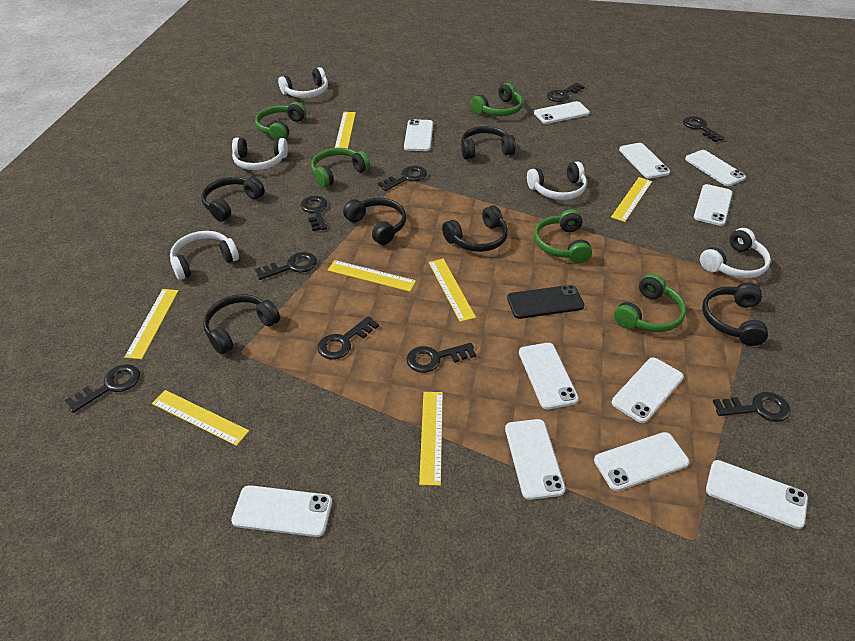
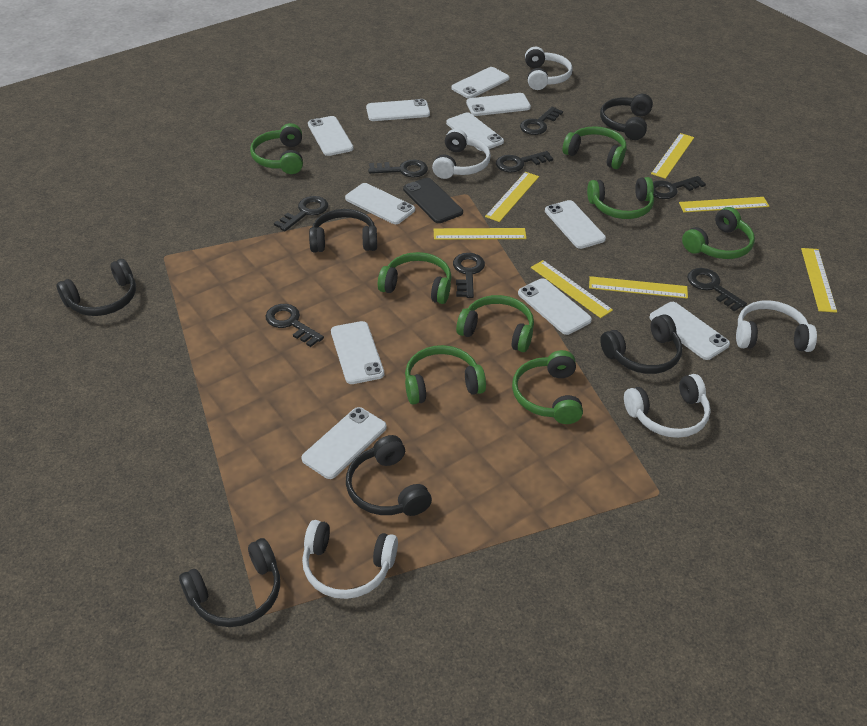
black key: 9 -> 8
green headphones: 5 -> 8

